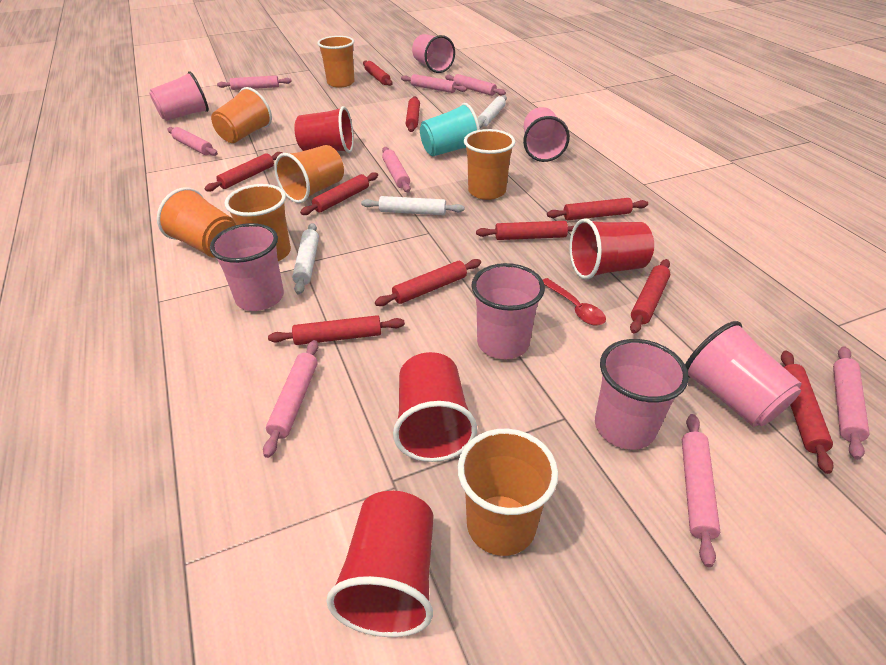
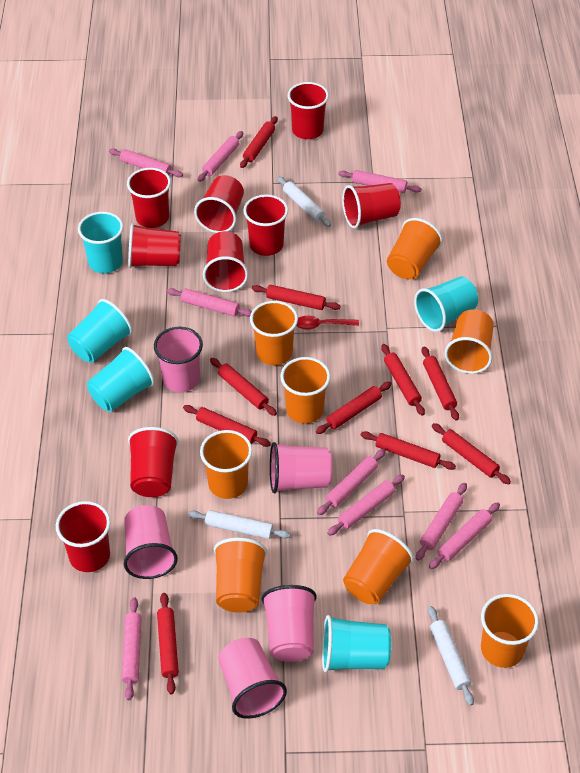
orange cup: 7 -> 8
pink cup: 7 -> 5
pink rolling pin: 8 -> 9
red cup: 4 -> 9
turquoise cup: 1 -> 5

